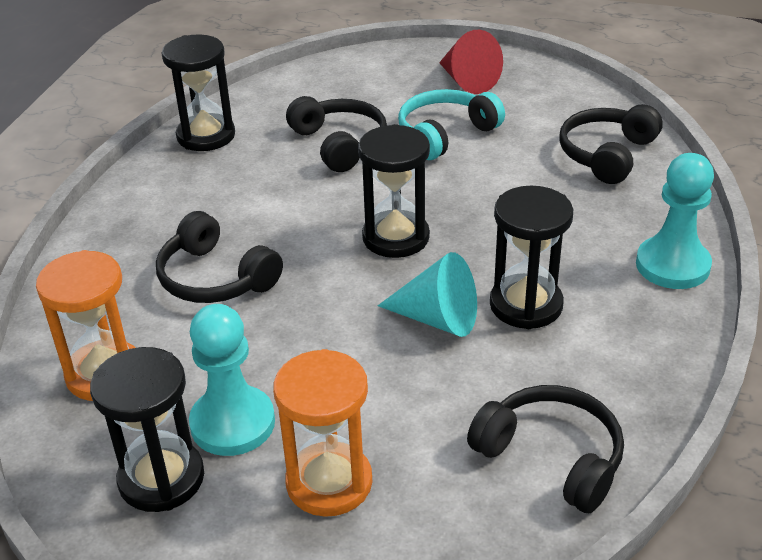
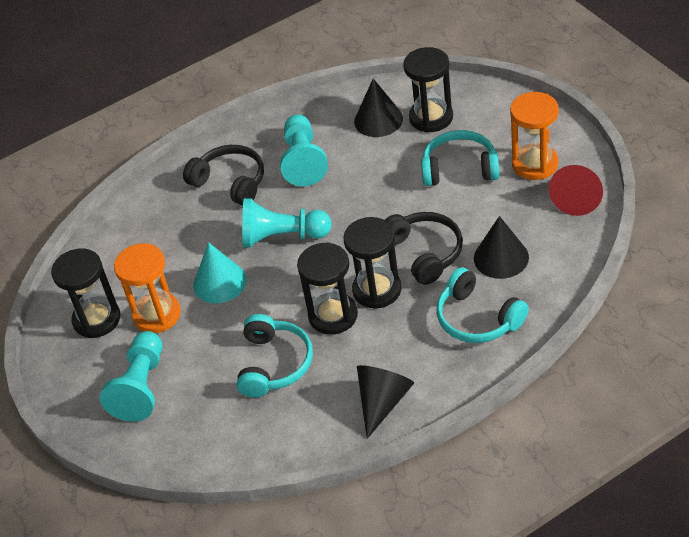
black cone: 0 -> 3
black headphones: 4 -> 2
turquoise headphones: 1 -> 3
turquoise pawn: 2 -> 3

